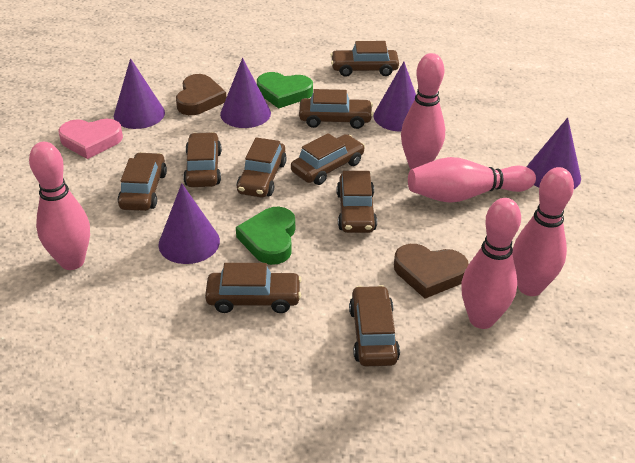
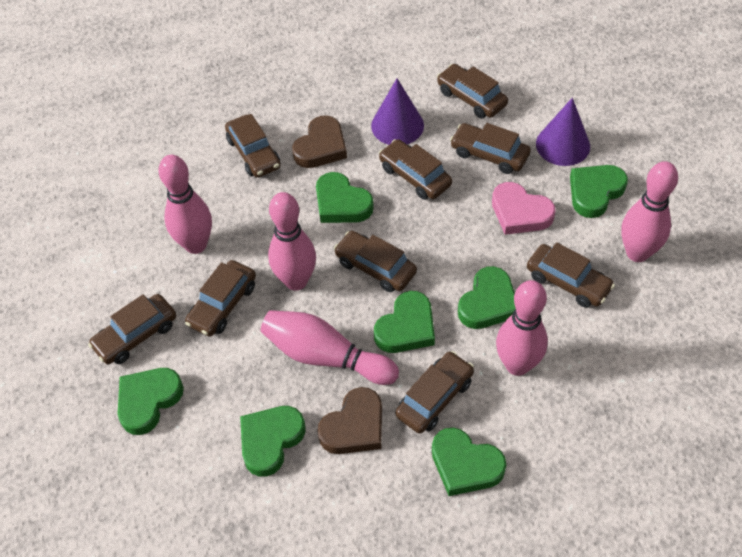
green heart: 2 -> 7
purple cone: 5 -> 2

